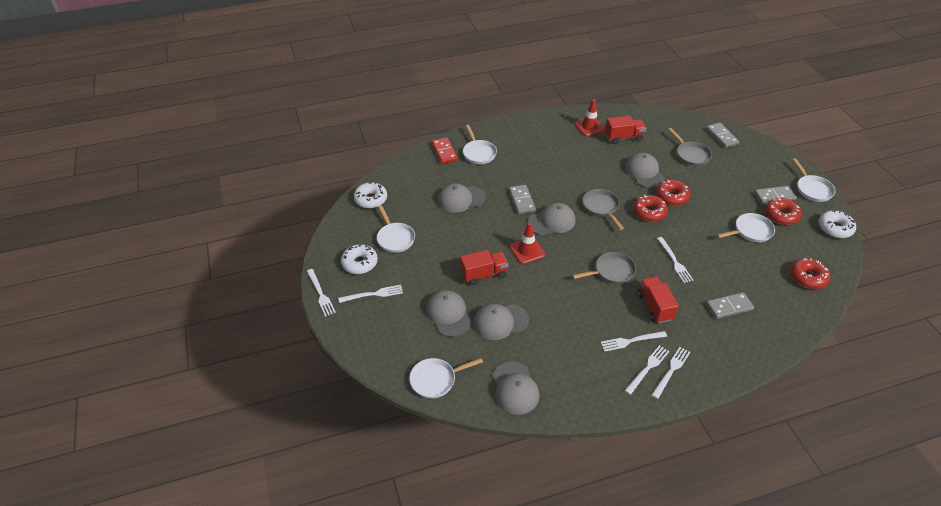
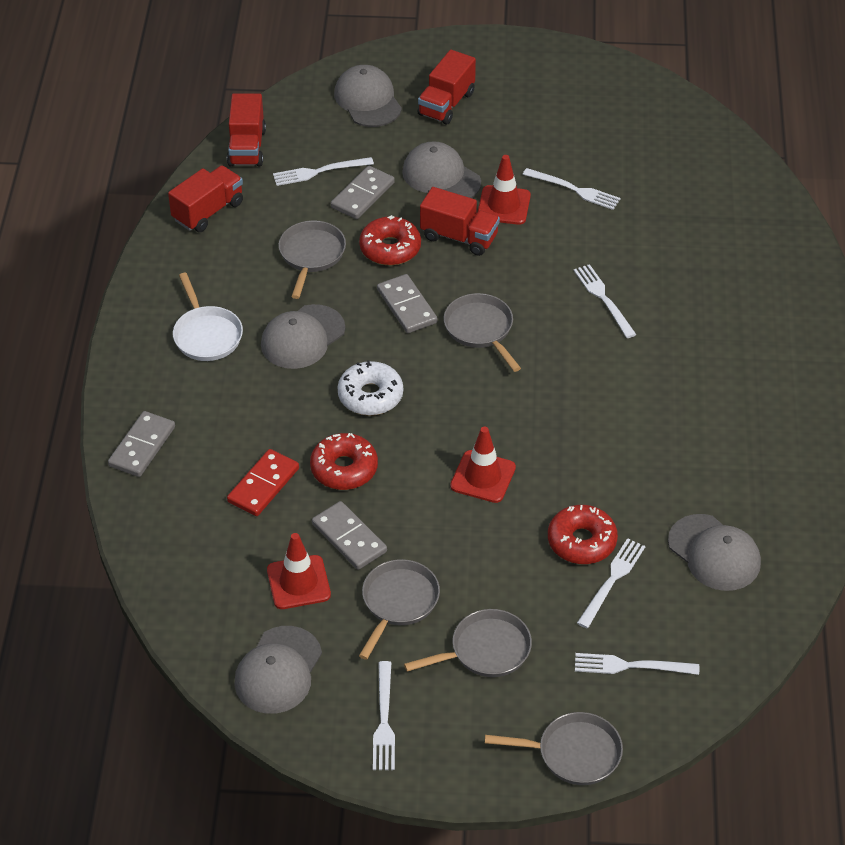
grey cap: 6 -> 5
grey pan: 3 -> 5
red donut: 4 -> 3
red traffic cone: 2 -> 3
red truck: 3 -> 4
white donut: 3 -> 1
white pan: 5 -> 1

